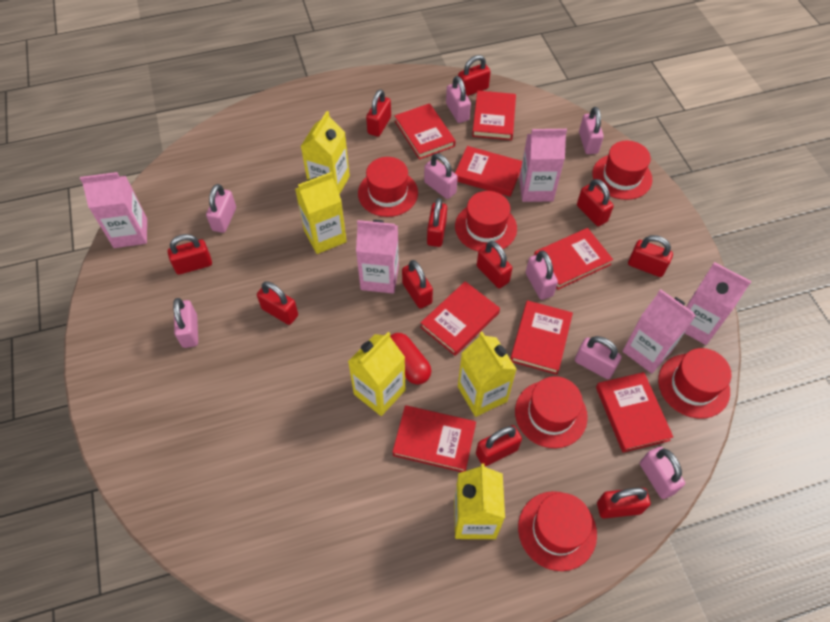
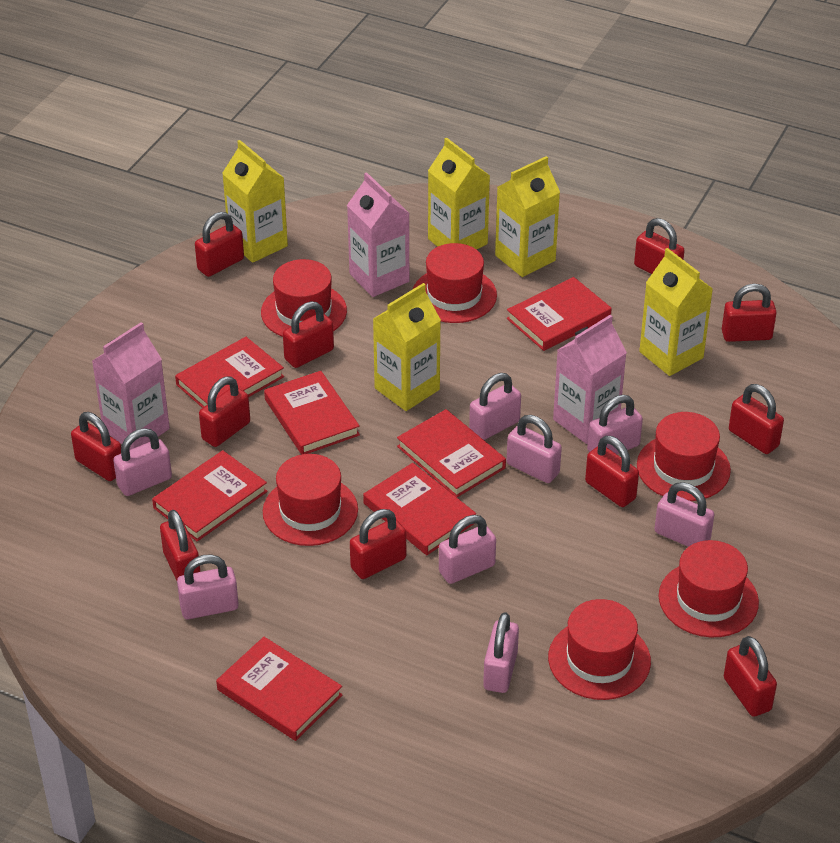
pink carton: 5 -> 3
red book: 8 -> 7
red capsule: 1 -> 0

